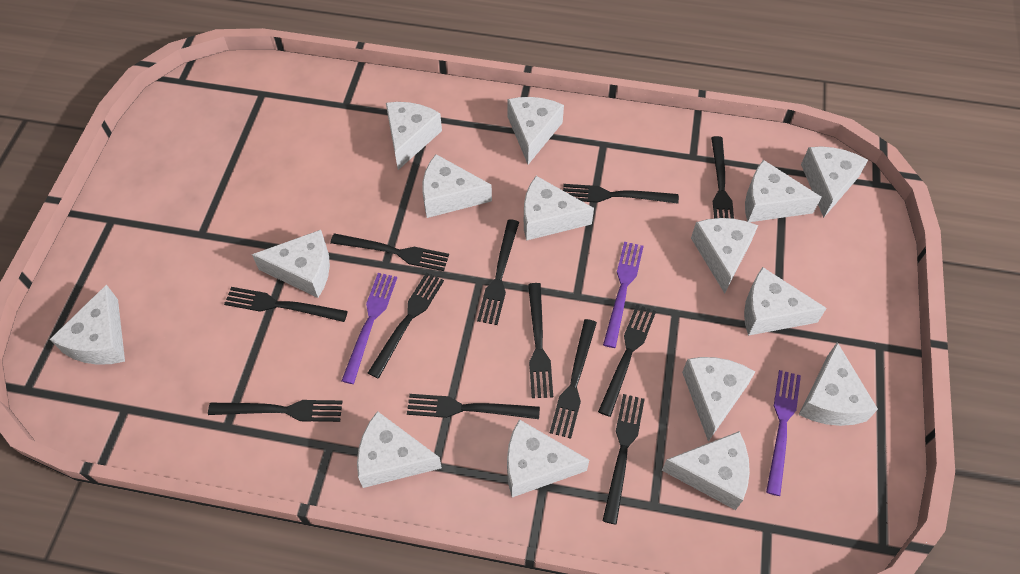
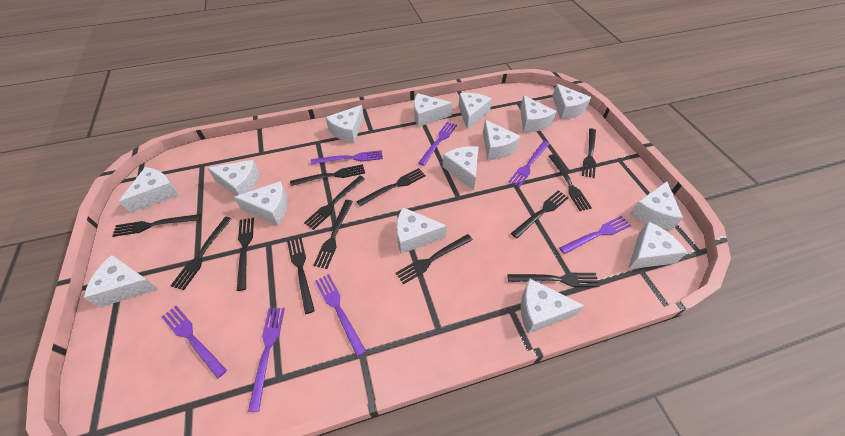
black fork: 12 -> 13
purple fork: 3 -> 7

